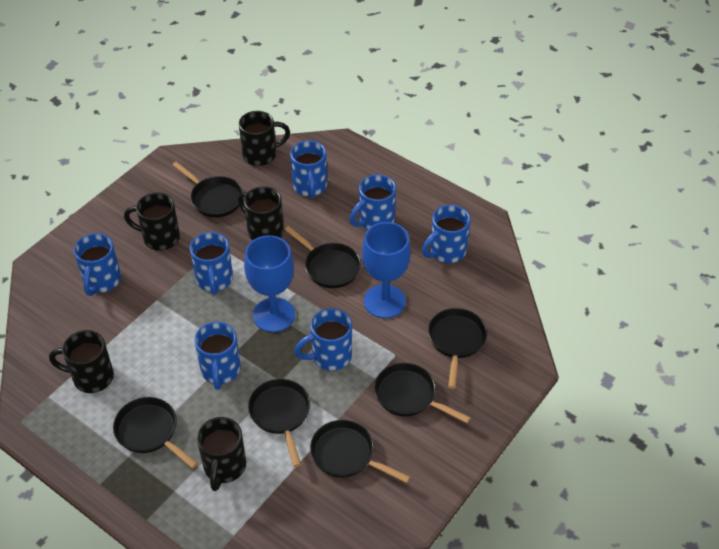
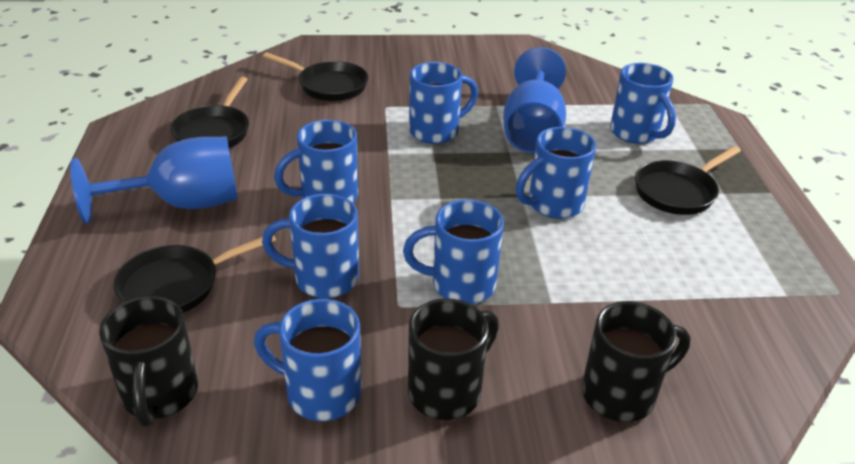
black mug: 5 -> 3
black pan: 7 -> 4

